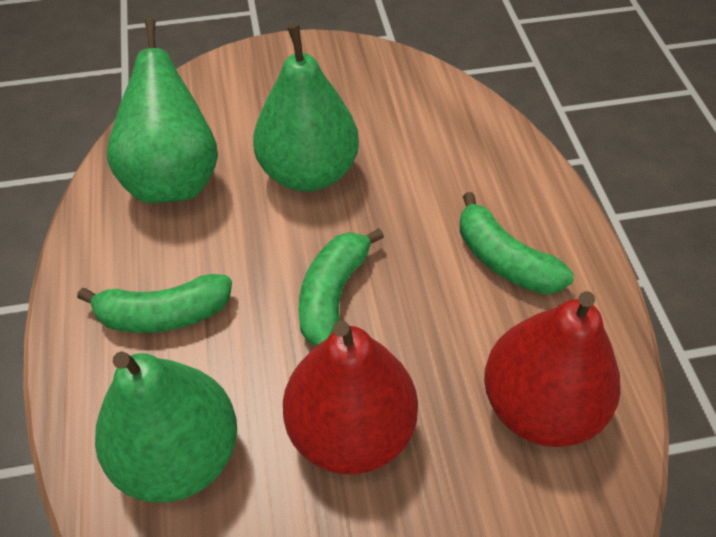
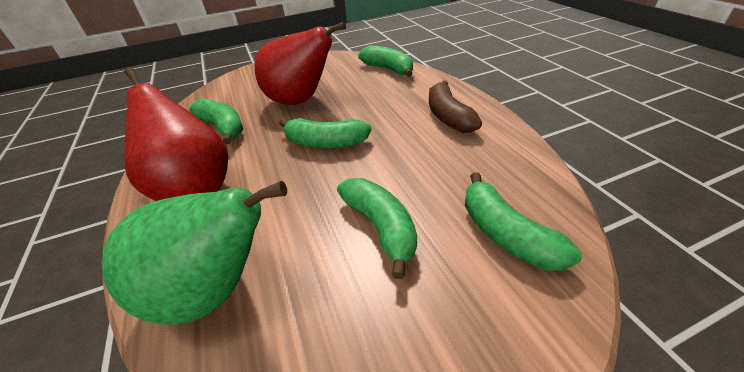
brown banana: 0 -> 1
green banana: 3 -> 5
green pear: 3 -> 1

